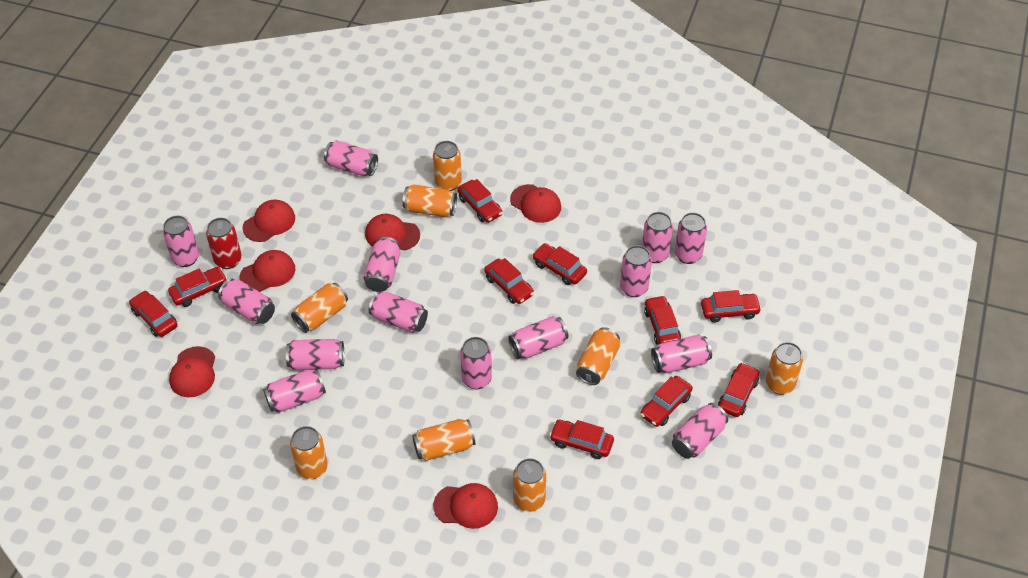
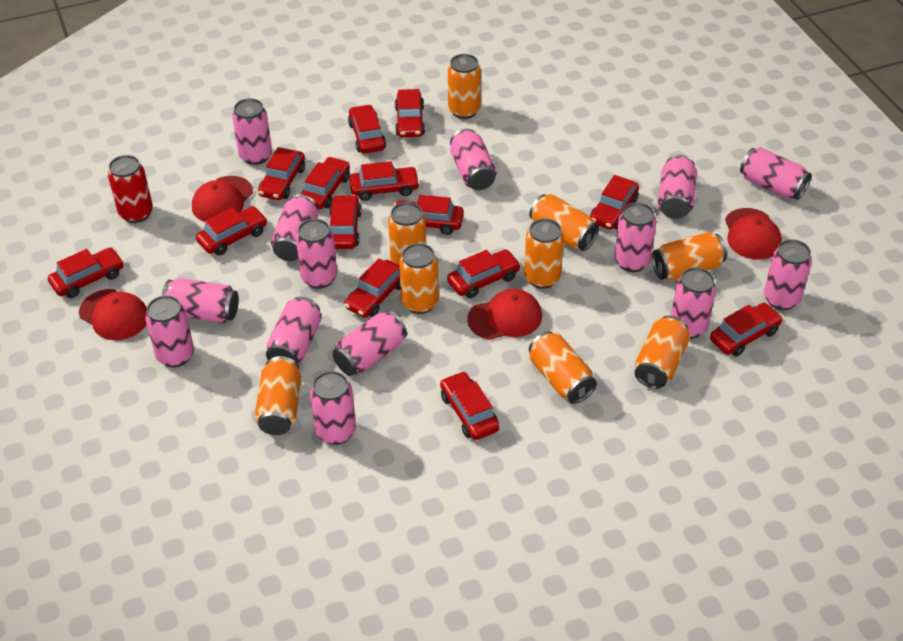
orange can: 8 -> 9
red cap: 6 -> 4
red car: 10 -> 14

